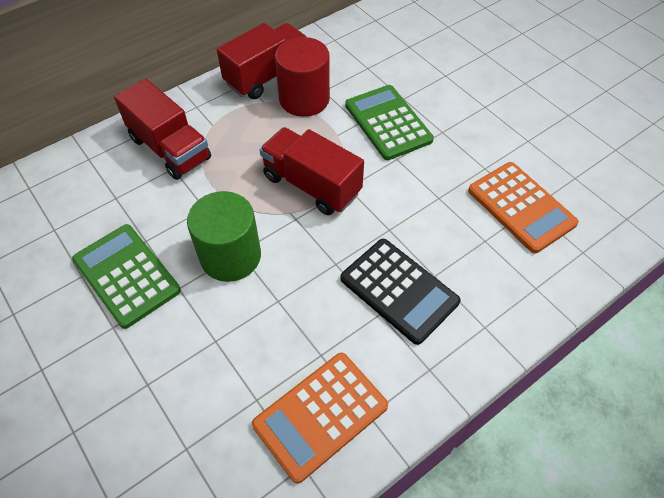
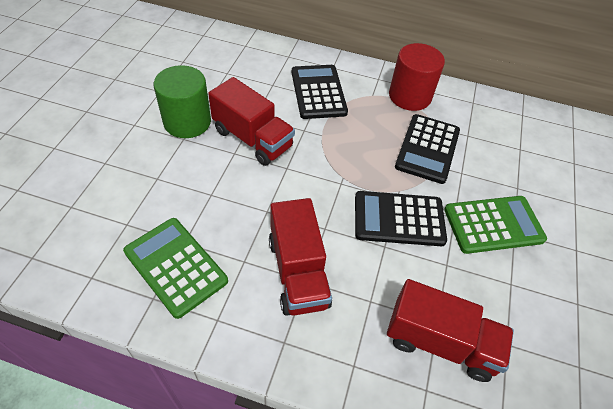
black calculator: 1 -> 3
orange calculator: 2 -> 0

